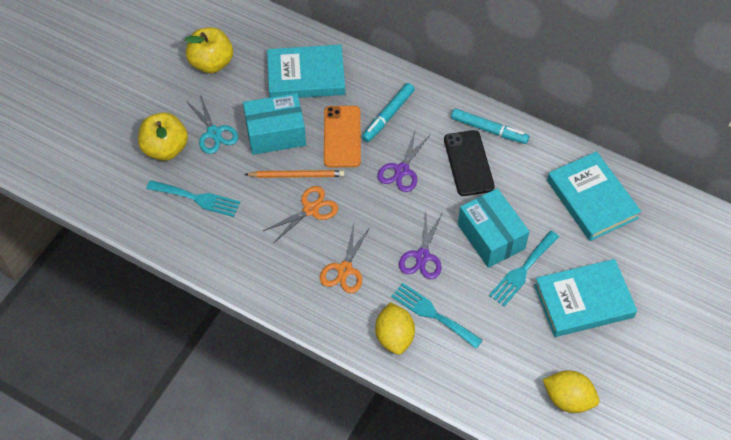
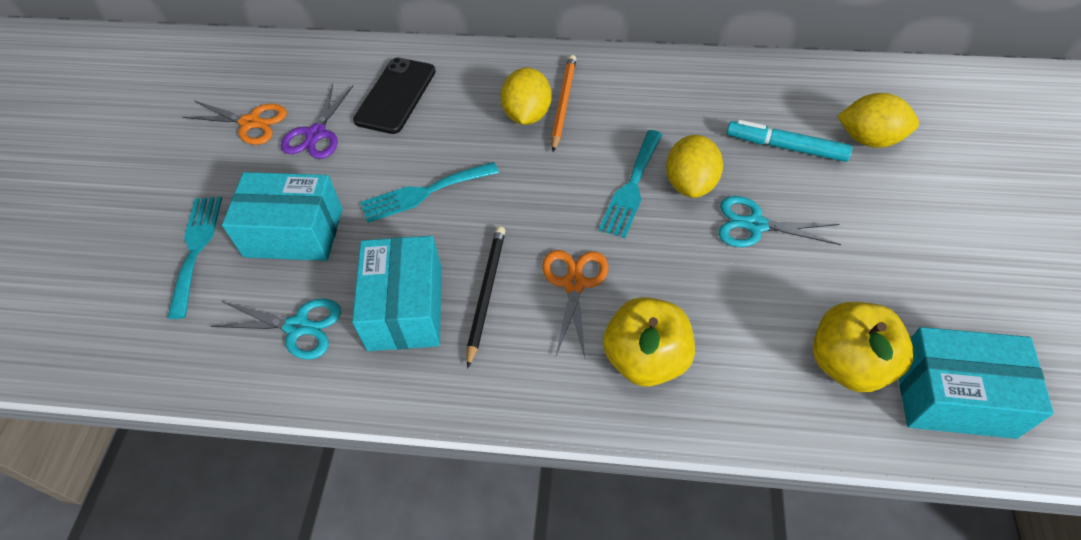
black pencil: 0 -> 1
orange phone: 1 -> 0
purple scissors: 2 -> 1
turquoise book: 3 -> 0
turquoise box: 2 -> 3
turquoise marker: 2 -> 1
turquoise scissors: 1 -> 2
yellow lemon: 2 -> 3

